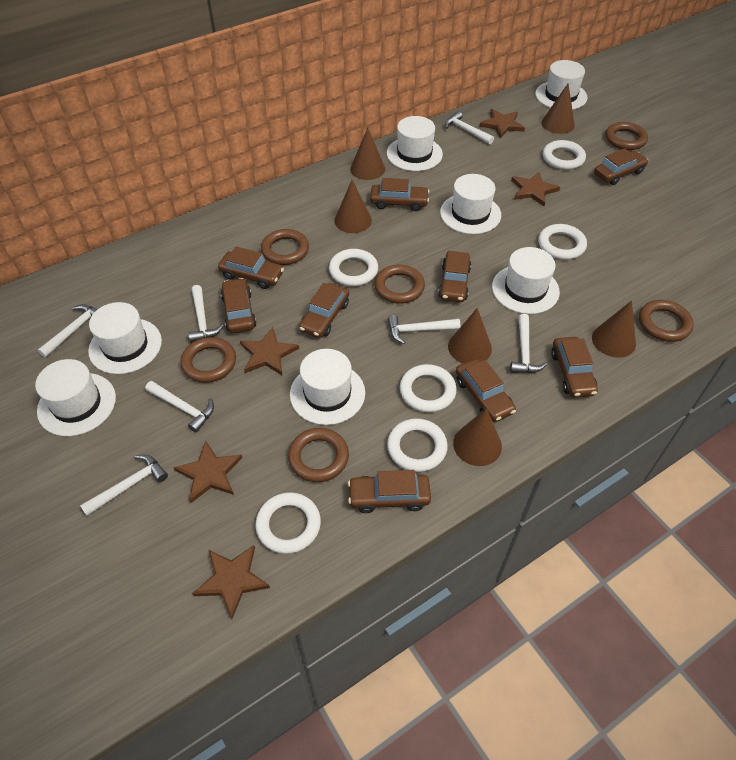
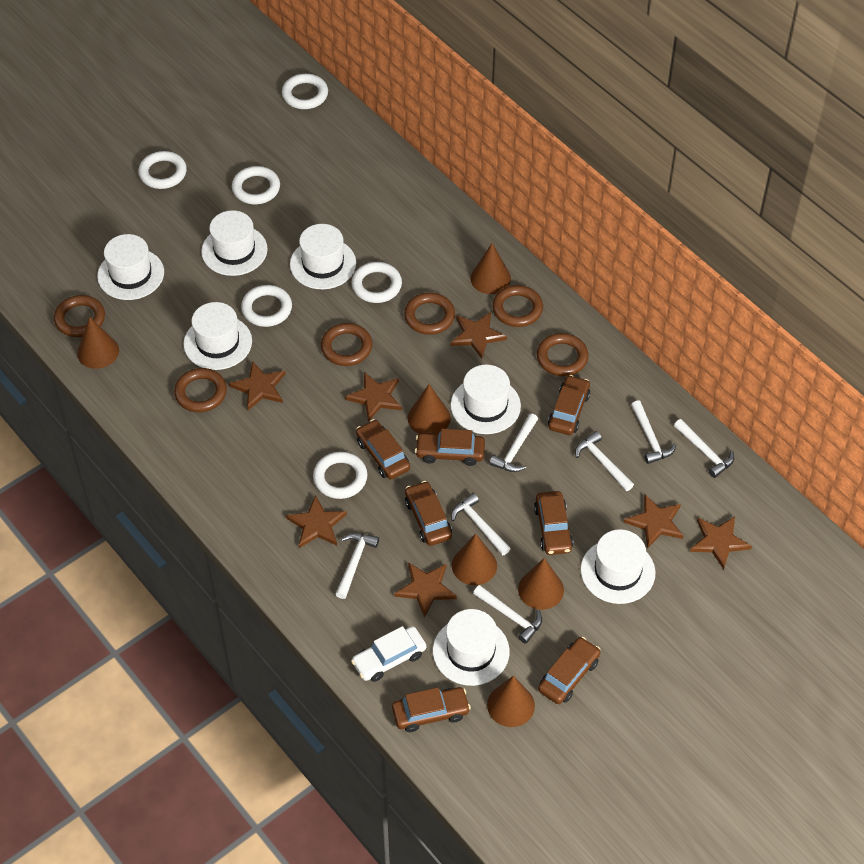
brown car: 9 -> 7
brown star: 5 -> 7
white car: 0 -> 1

